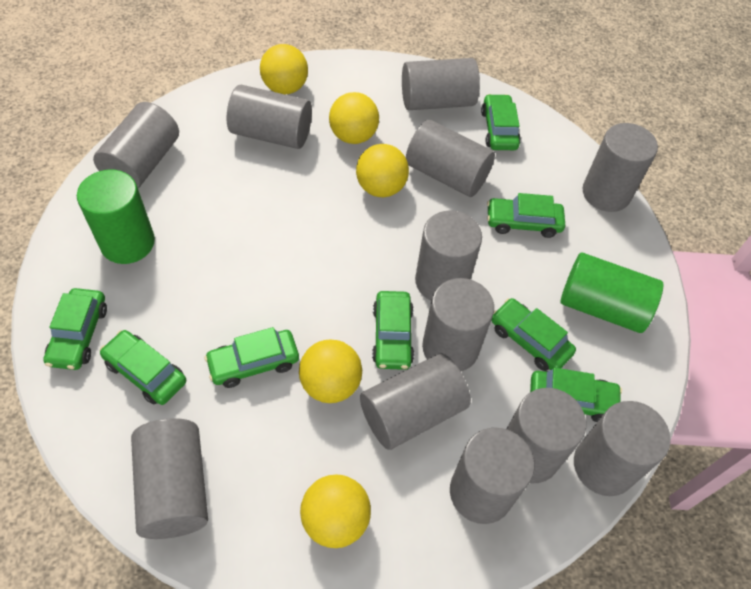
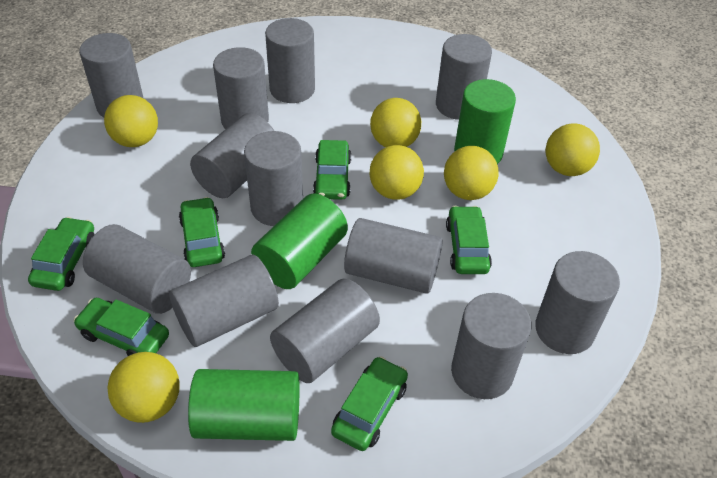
green car: 8 -> 6
green cylinder: 2 -> 3
yellow ball: 5 -> 6

